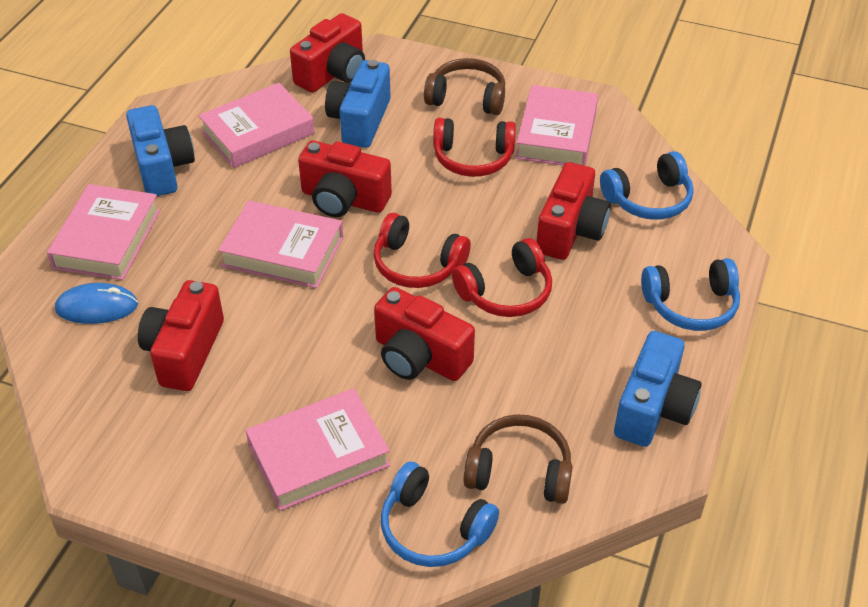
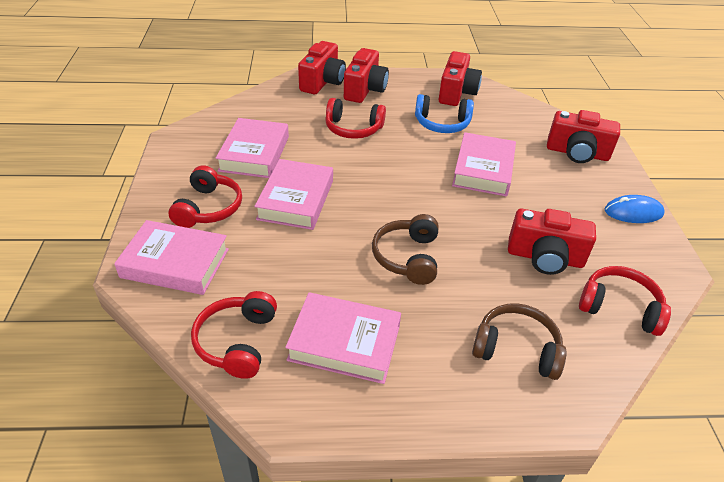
blue camera: 3 -> 0
blue headphones: 3 -> 1
red headphones: 3 -> 4

